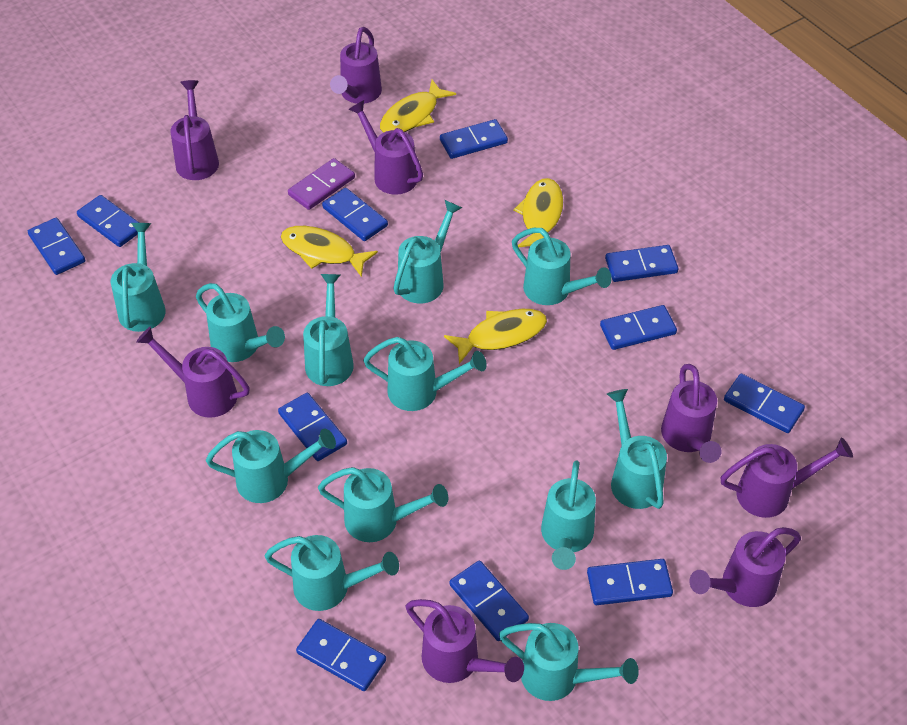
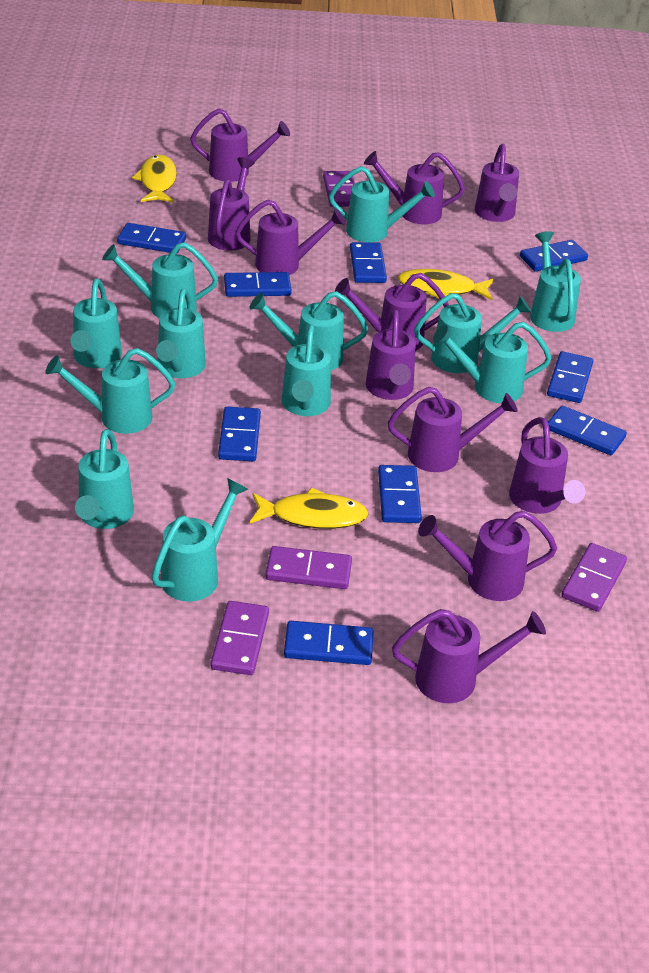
blue domino: 11 -> 9
purple domino: 1 -> 4
purple watering can: 8 -> 11
yellow fish: 4 -> 3

